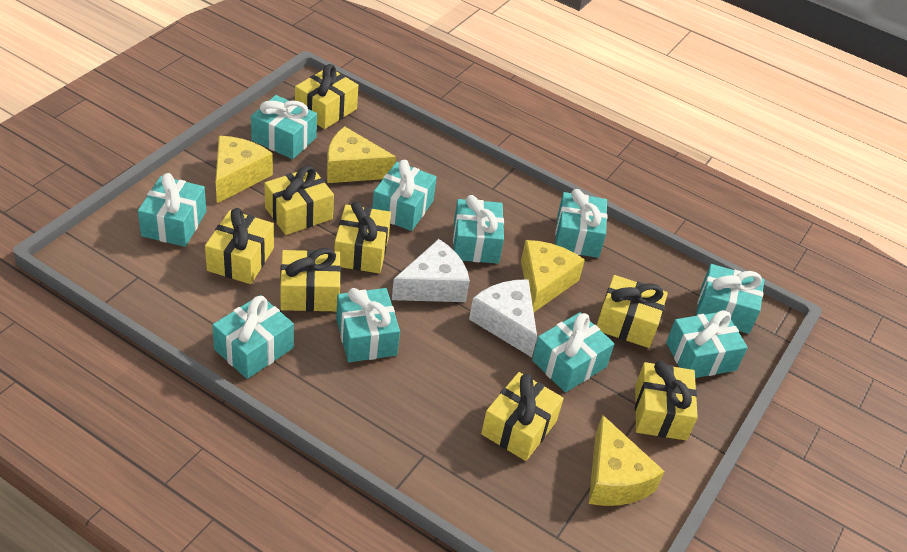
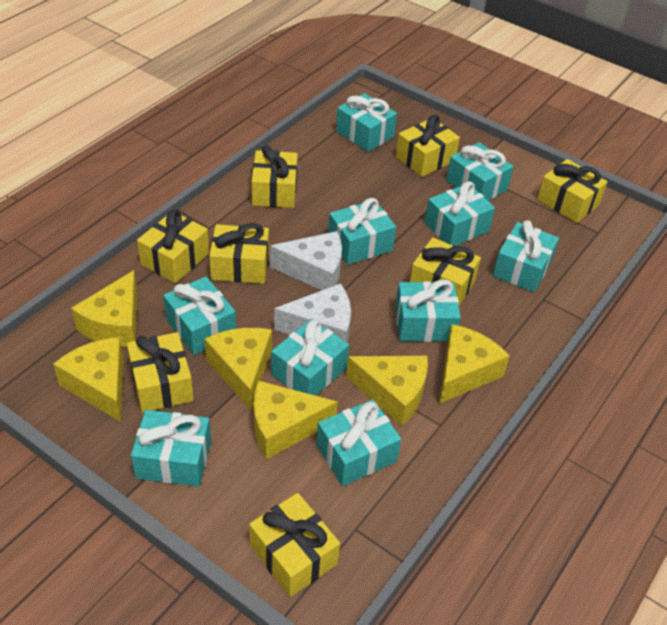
yellow cheese: 4 -> 6

